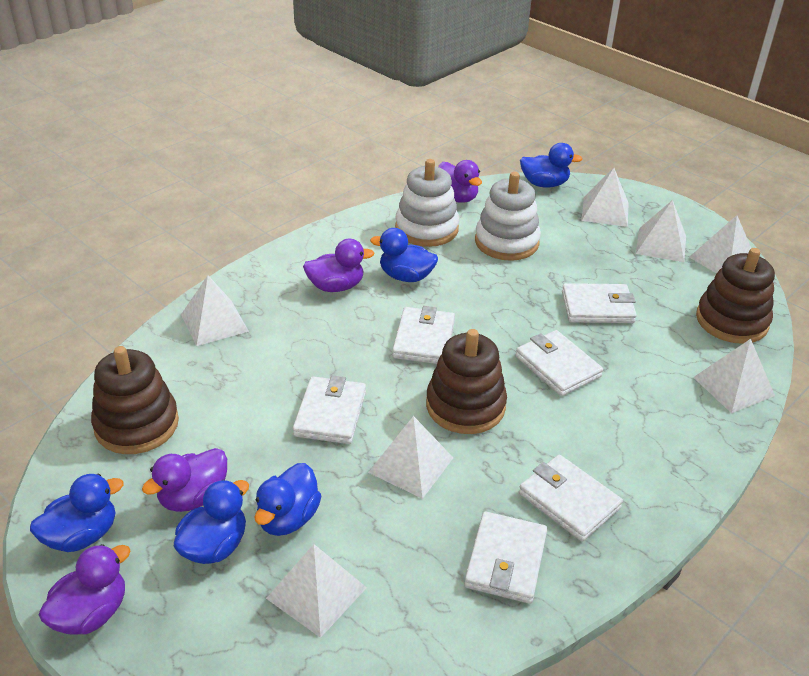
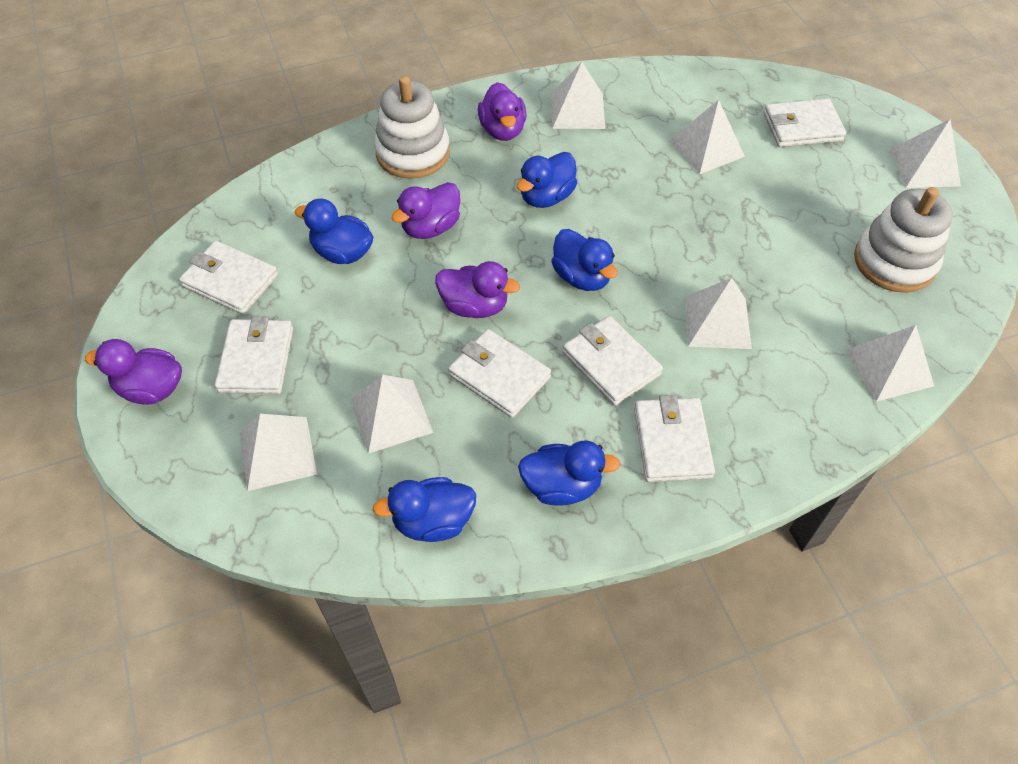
brown stacking toy: 3 -> 0

